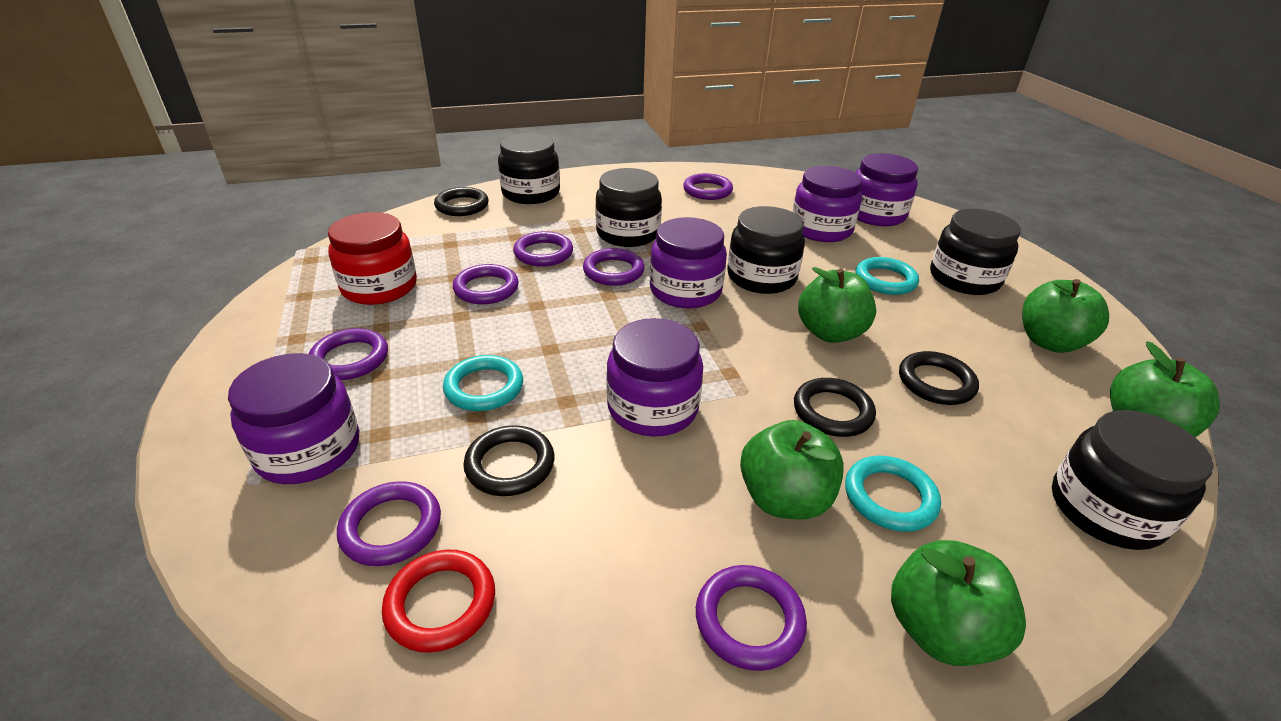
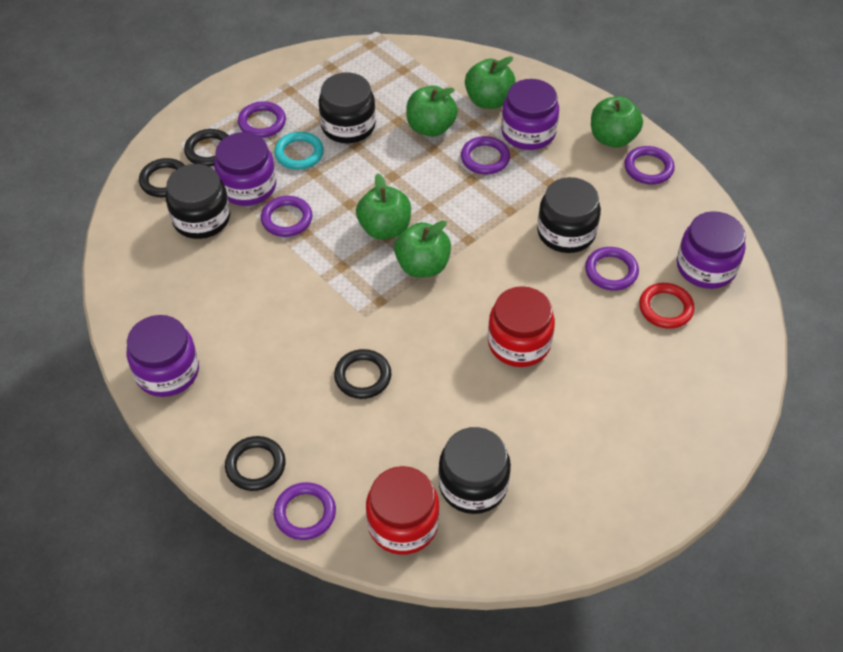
black jar: 5 -> 4
purple jar: 5 -> 4
purple ring: 7 -> 6
red jar: 1 -> 2
turquoise ring: 3 -> 1

